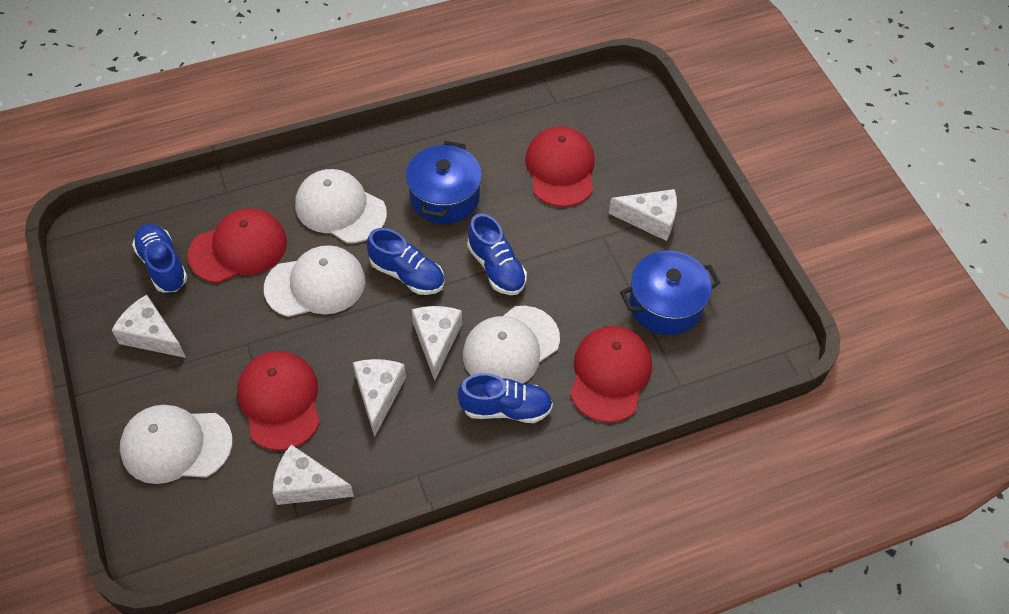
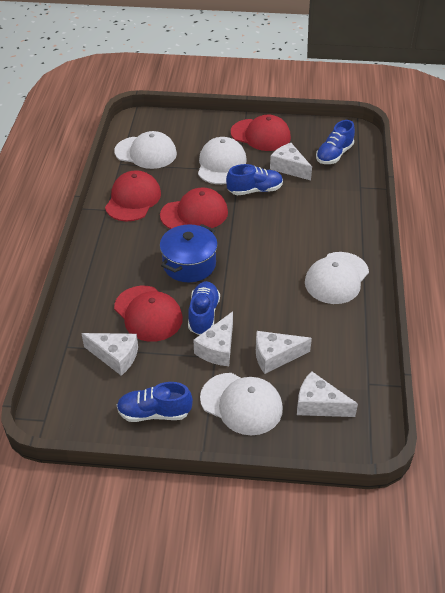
blue pot: 2 -> 1

